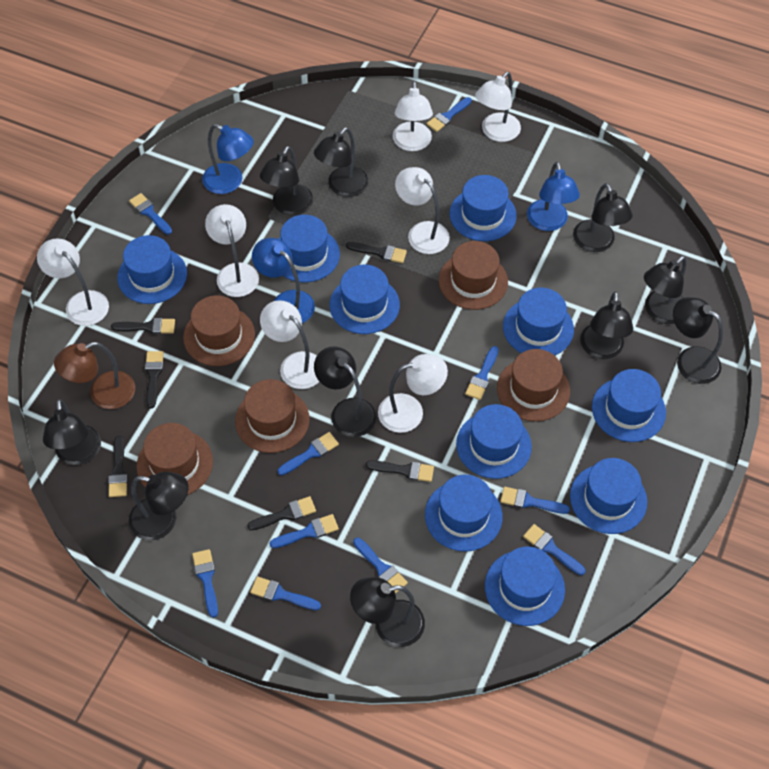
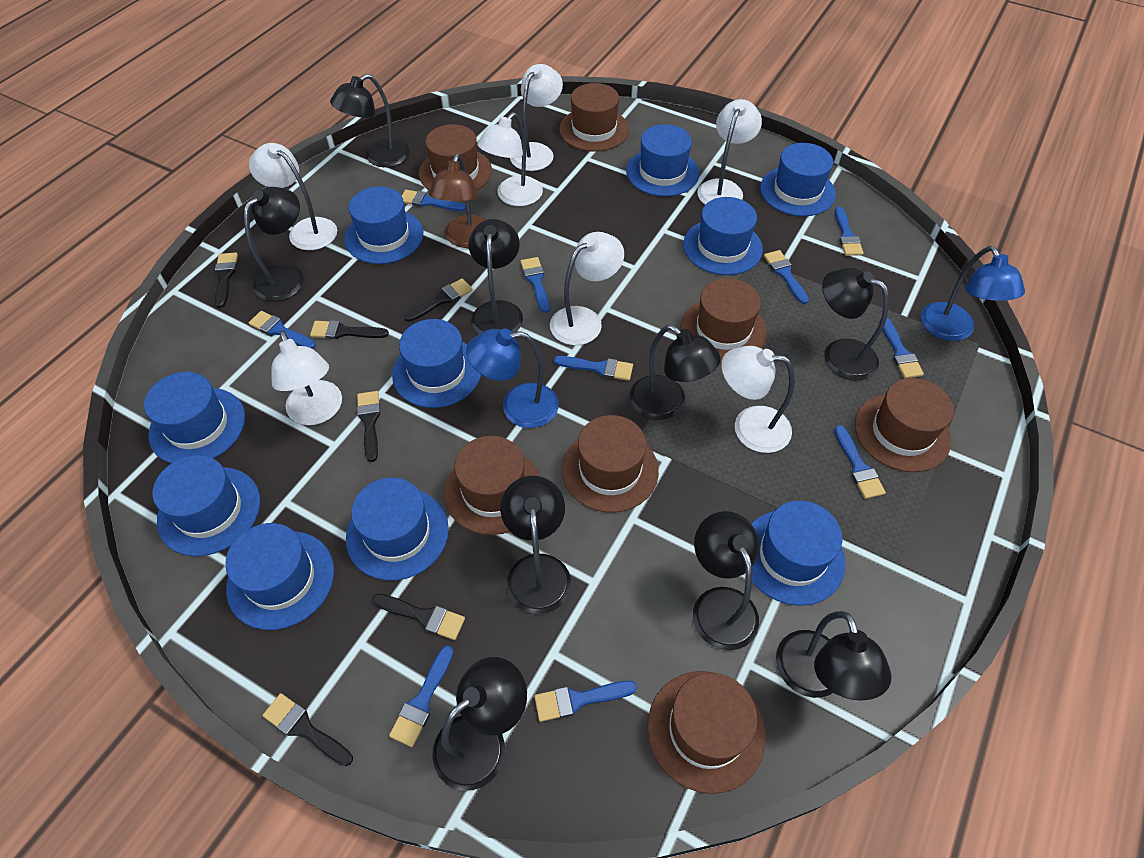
black lamp: 10 -> 9
blue lamp: 3 -> 2
brown hat: 5 -> 7

